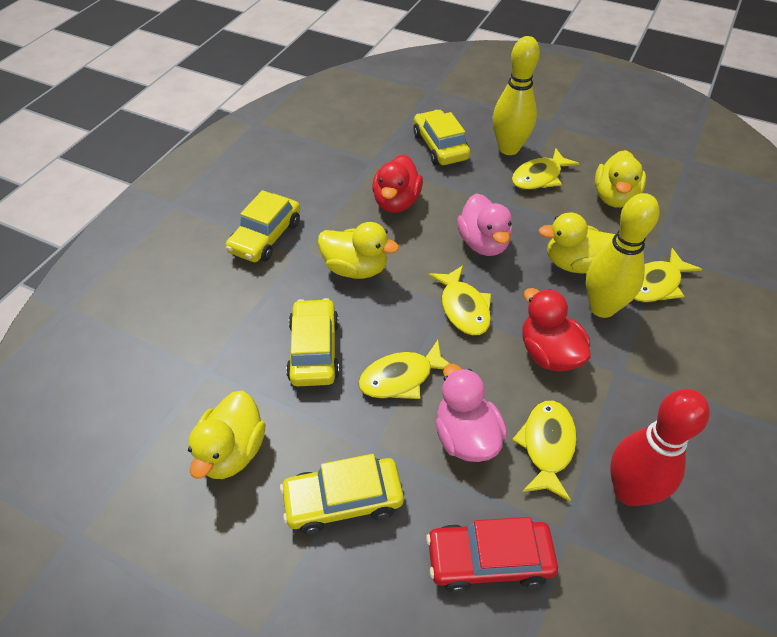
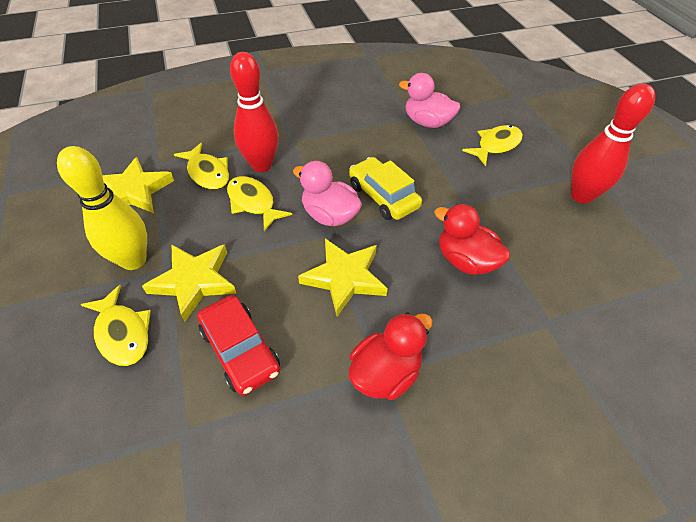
red bowling pin: 1 -> 2
yellow bowling pin: 2 -> 1
yellow car: 4 -> 1
yellow duck: 4 -> 0
yellow fish: 5 -> 4
yellow star: 0 -> 3

